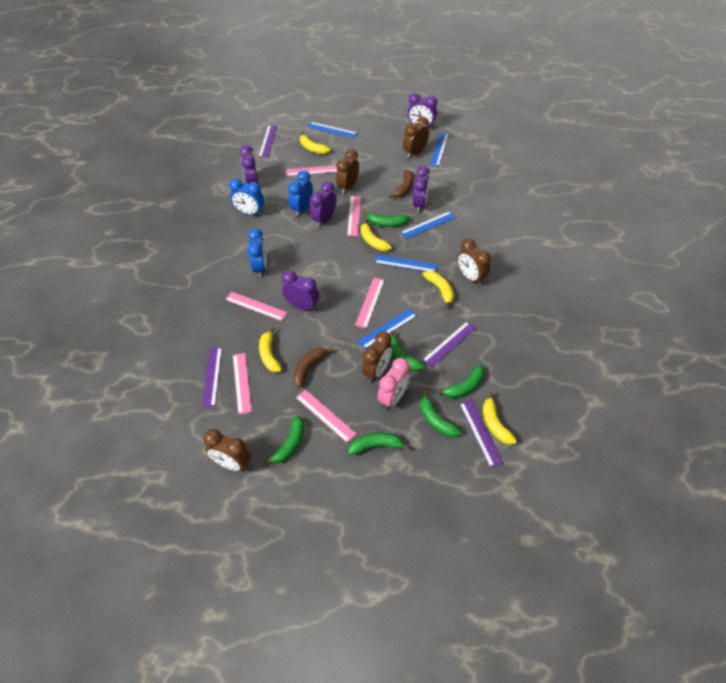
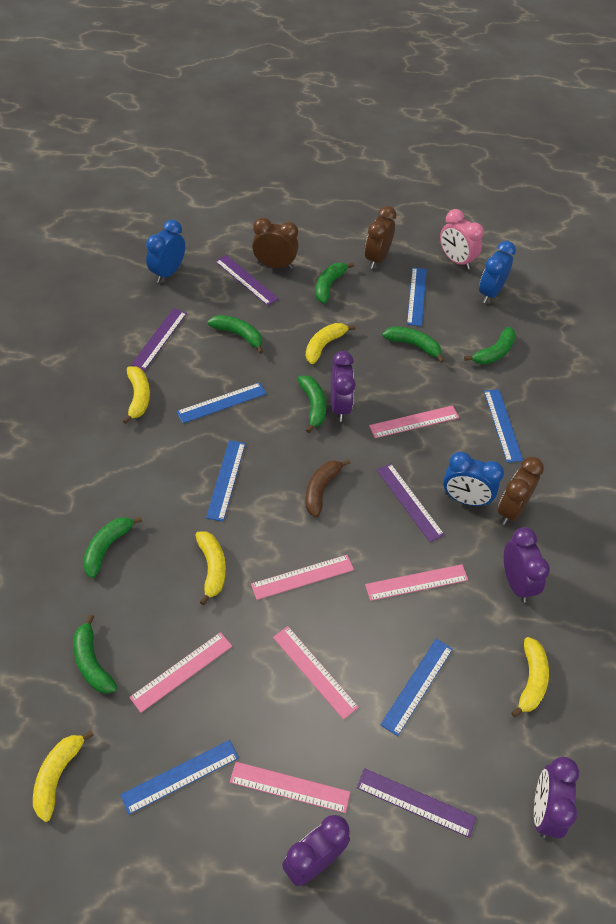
blue ruler: 5 -> 6
brown banana: 2 -> 1
brown clock: 5 -> 3
green banana: 6 -> 7
purple clock: 5 -> 4

